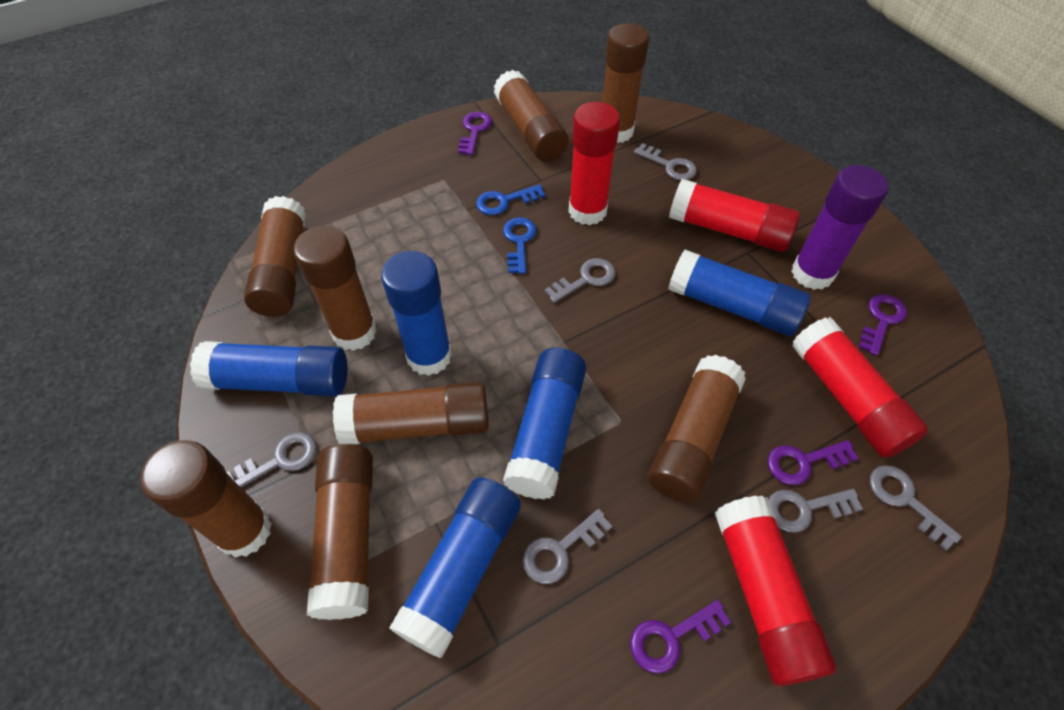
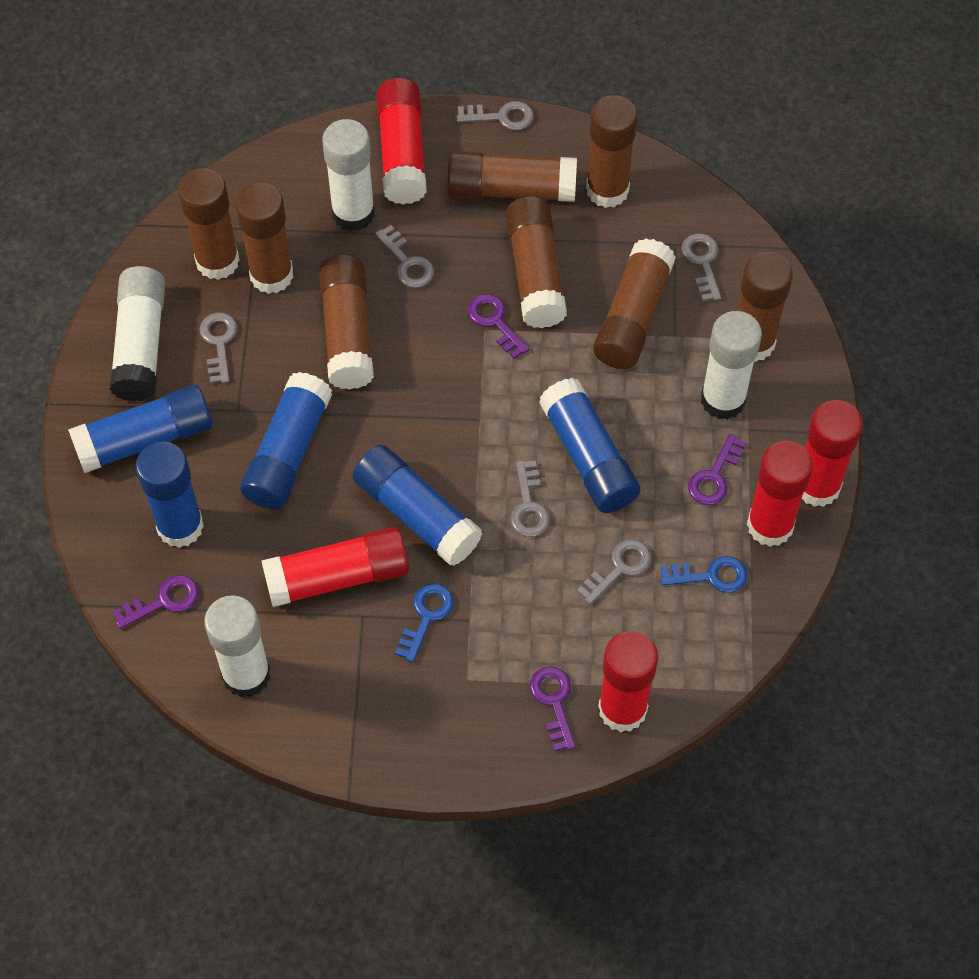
purple glue stick: 1 -> 0
red glue stick: 4 -> 5
white glue stick: 0 -> 4

